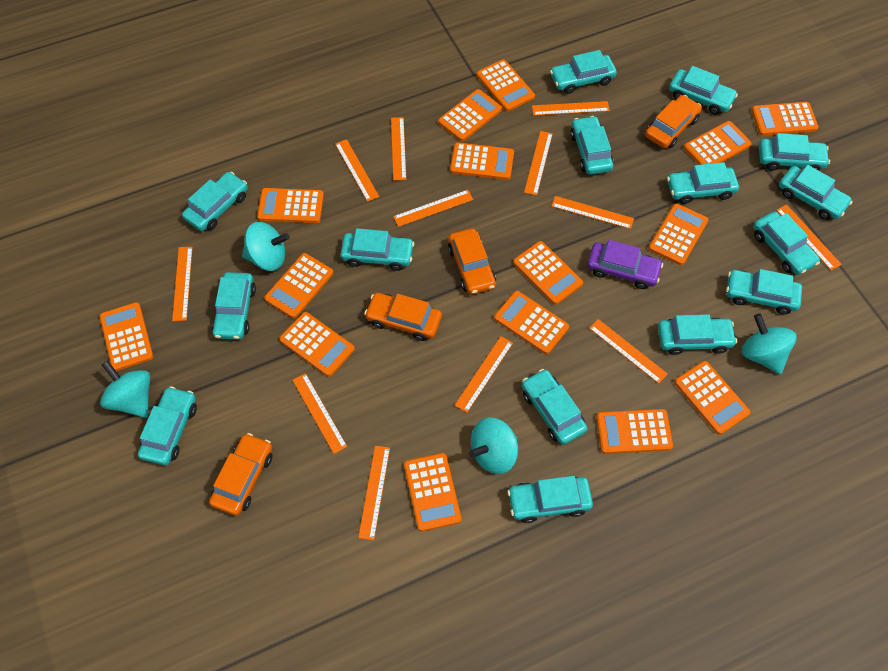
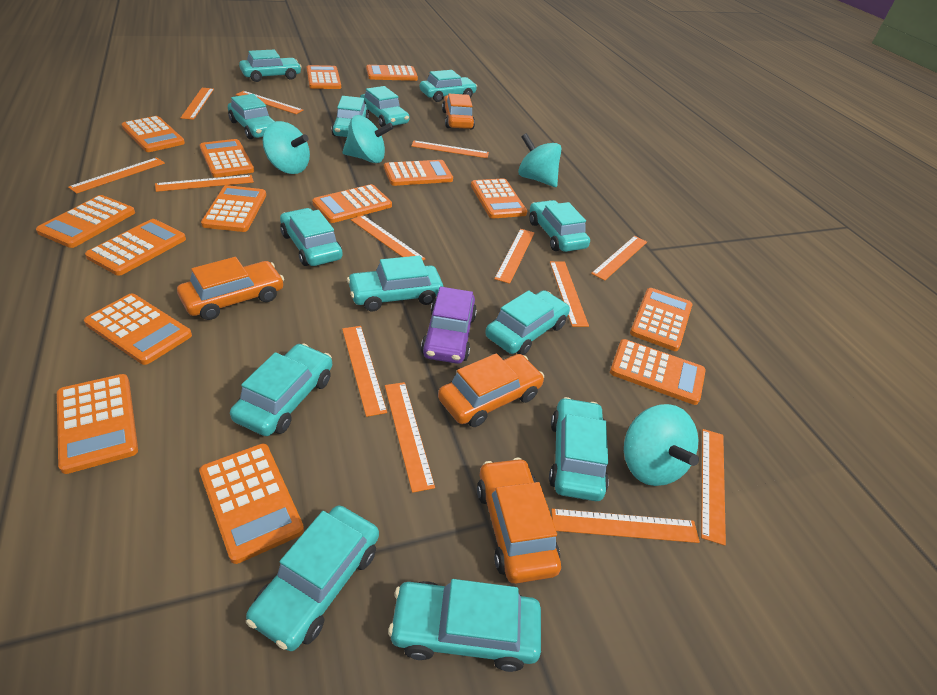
orange ruler: 12 -> 13
turquoise car: 15 -> 13

